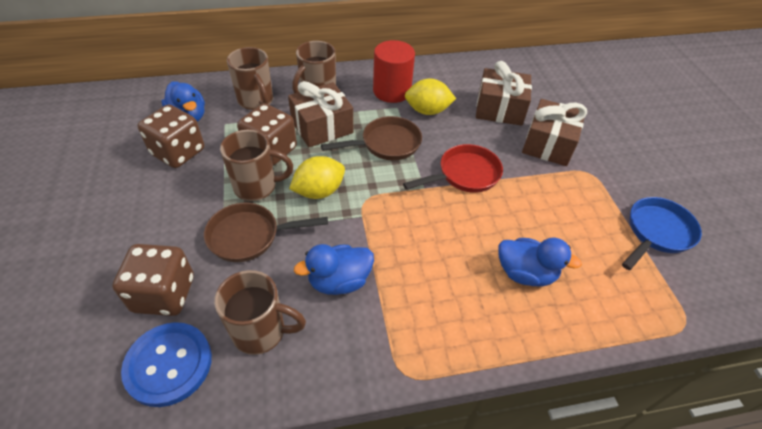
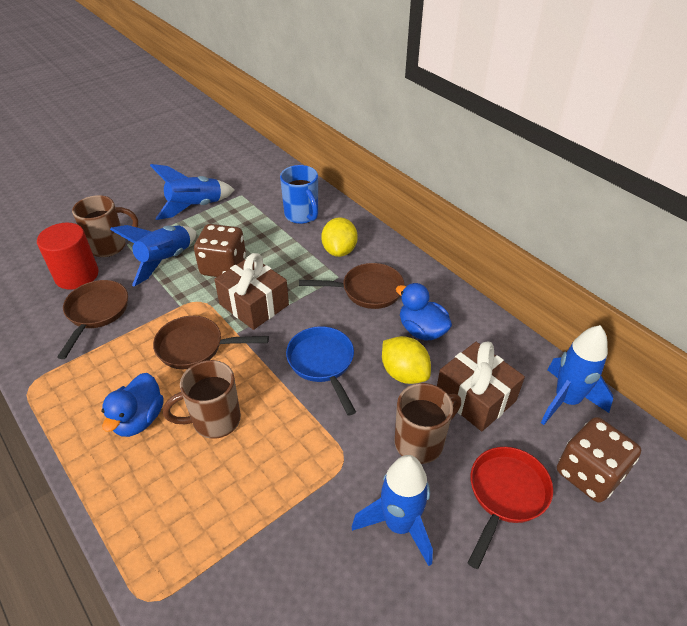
blue button: 1 -> 0
blue duck: 3 -> 2
blue mug: 0 -> 1
blue rocket: 0 -> 4
brown dice: 3 -> 2
brown gift: 3 -> 2
brown mug: 4 -> 3
brown pan: 2 -> 3

